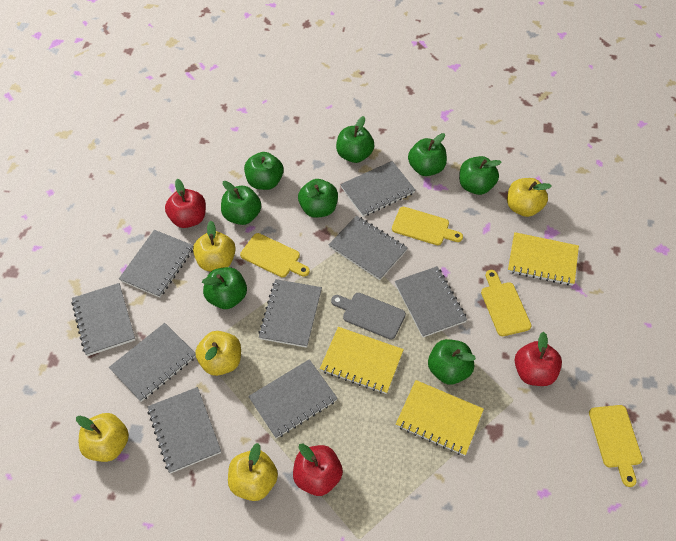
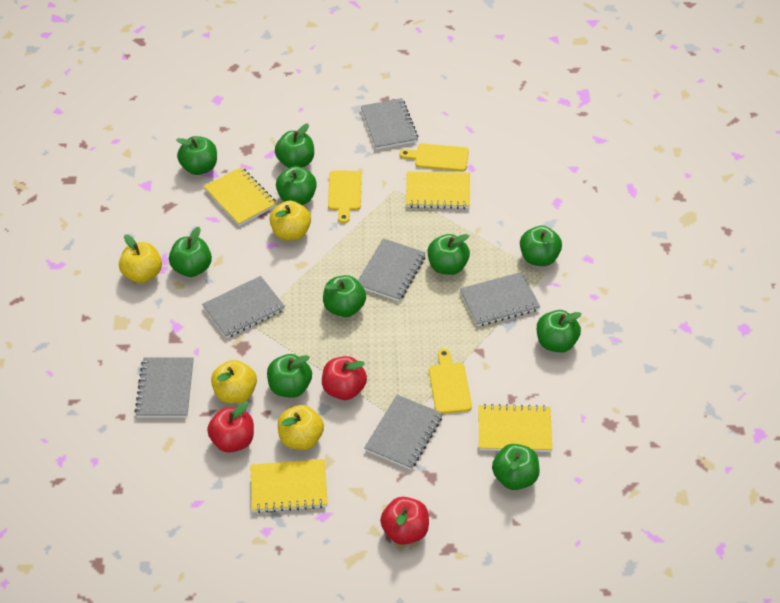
green apple: 8 -> 10
grey cutting board: 1 -> 0
grey notebook: 9 -> 6
yellow apple: 5 -> 4
yellow cutting board: 4 -> 3
yellow notebook: 3 -> 4

